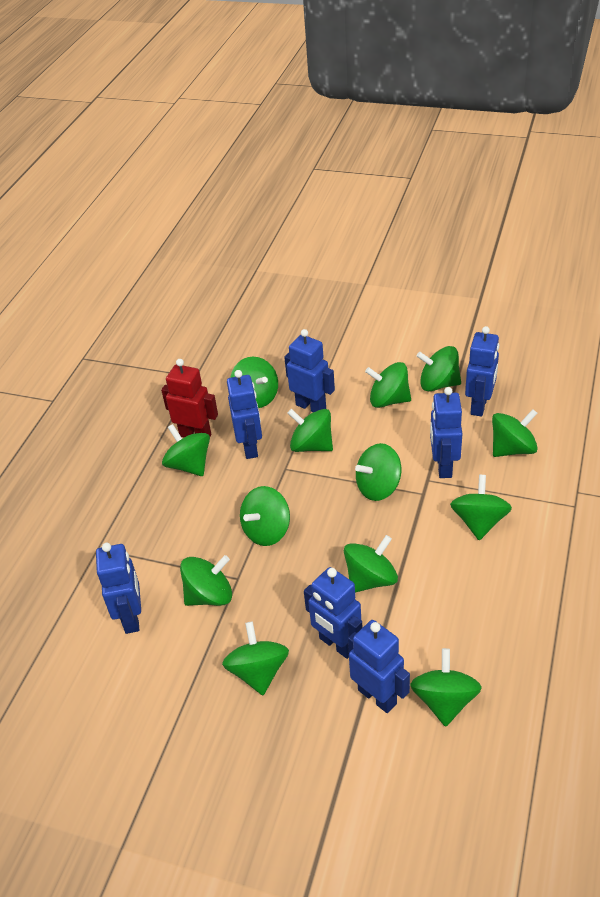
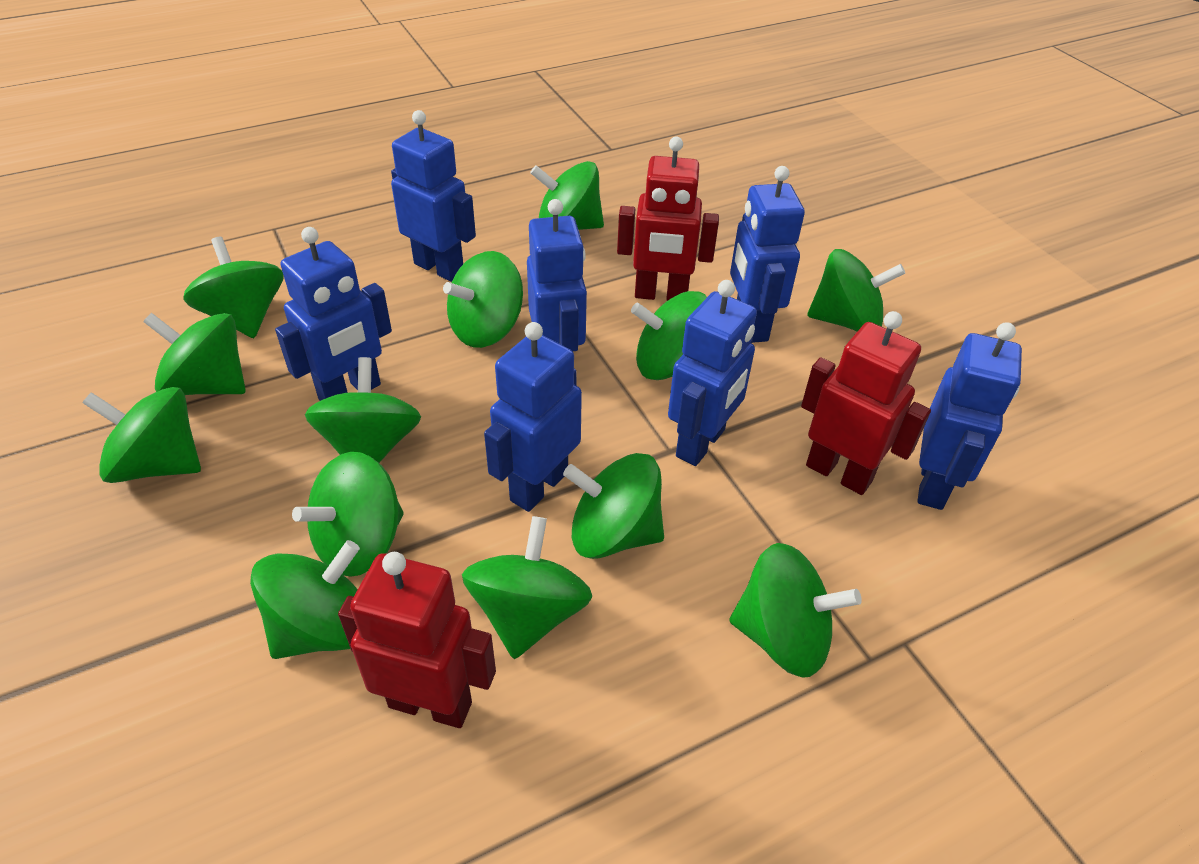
red robot: 1 -> 3

